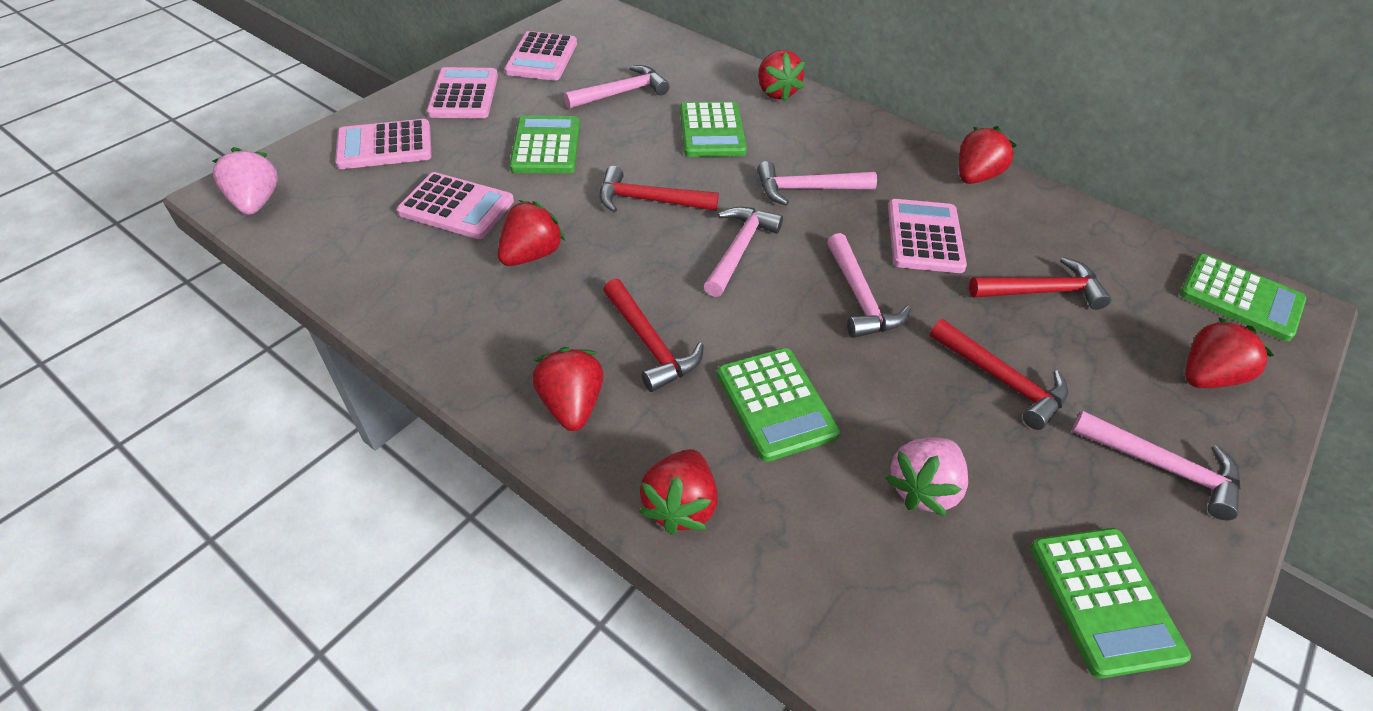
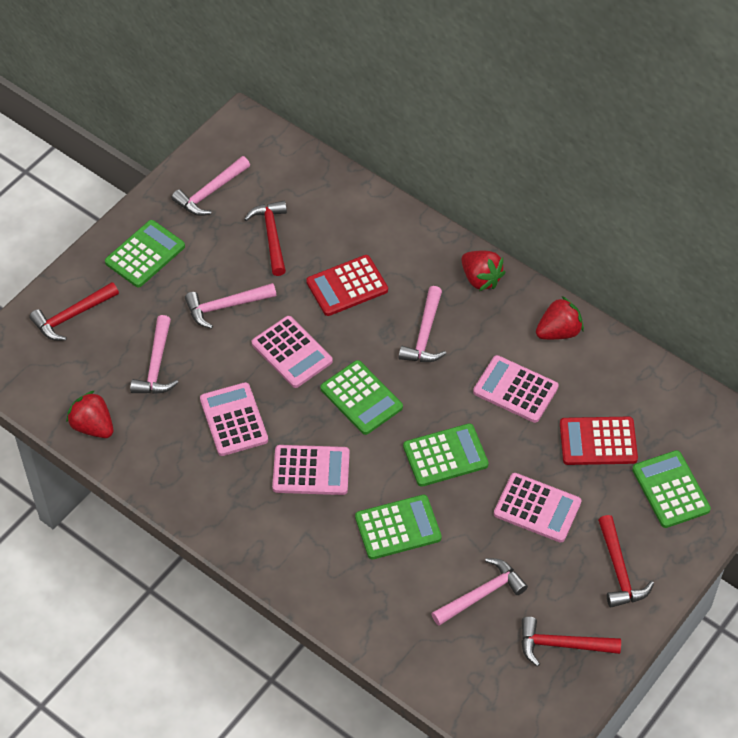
pink strawberry: 2 -> 0
red calculator: 0 -> 2
red strawberry: 6 -> 3

